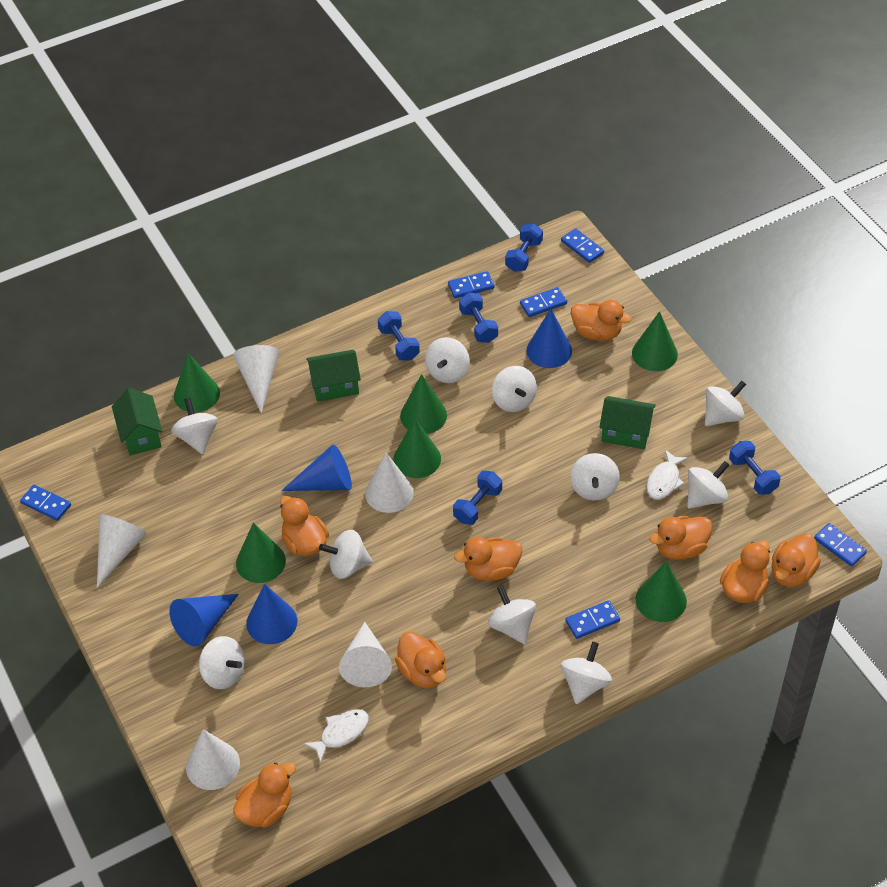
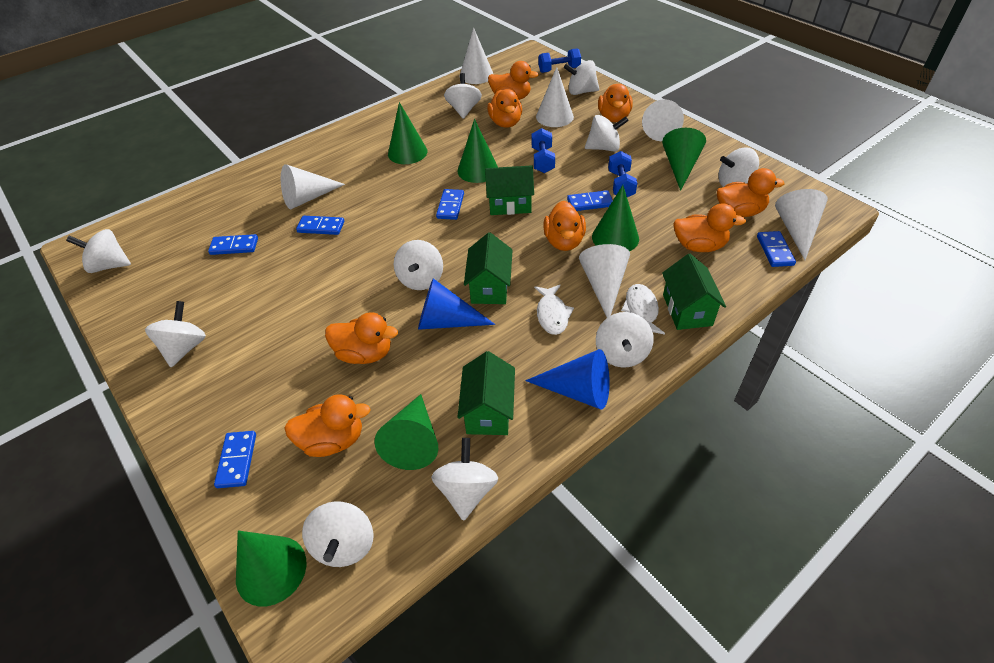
blue cone: 4 -> 2
blue dumbbell: 5 -> 3
green house: 3 -> 4
white cone: 5 -> 6

